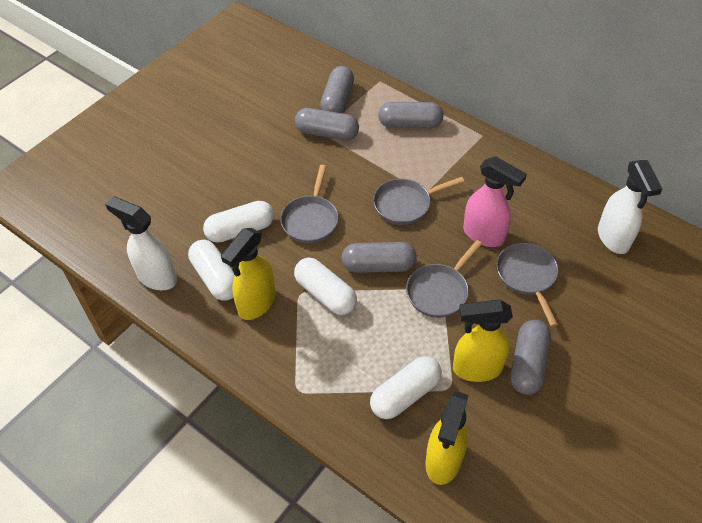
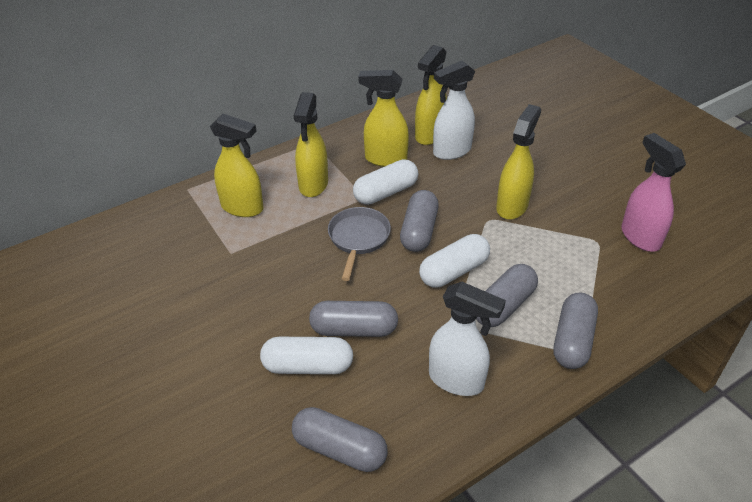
grey pan: 4 -> 1
white capsule: 4 -> 3
yellow spray bottle: 3 -> 5

